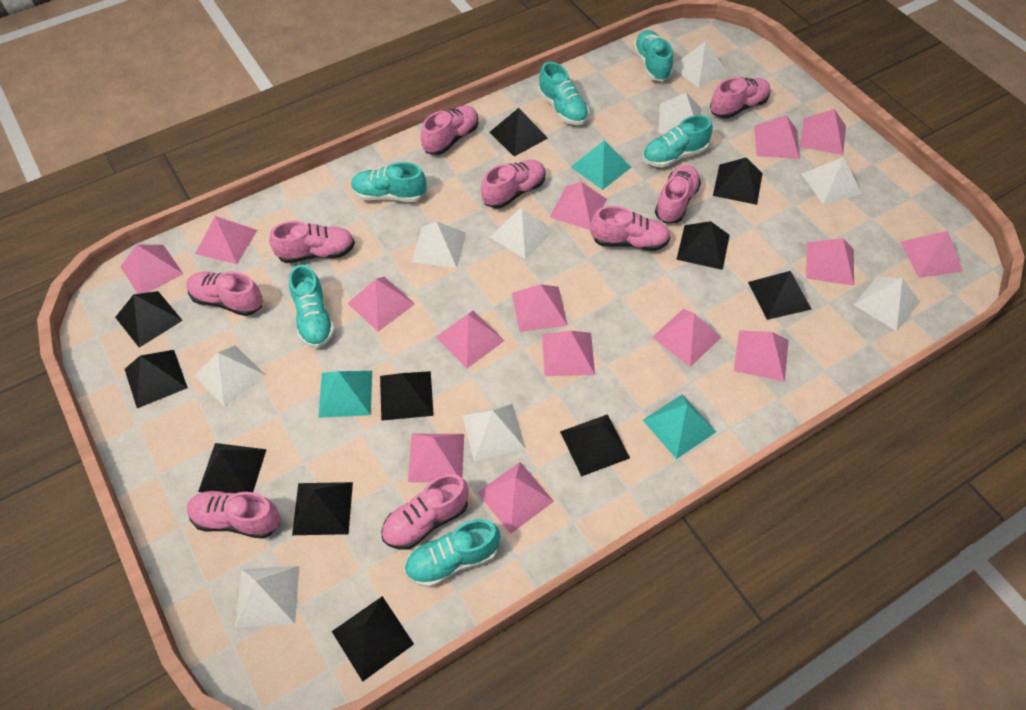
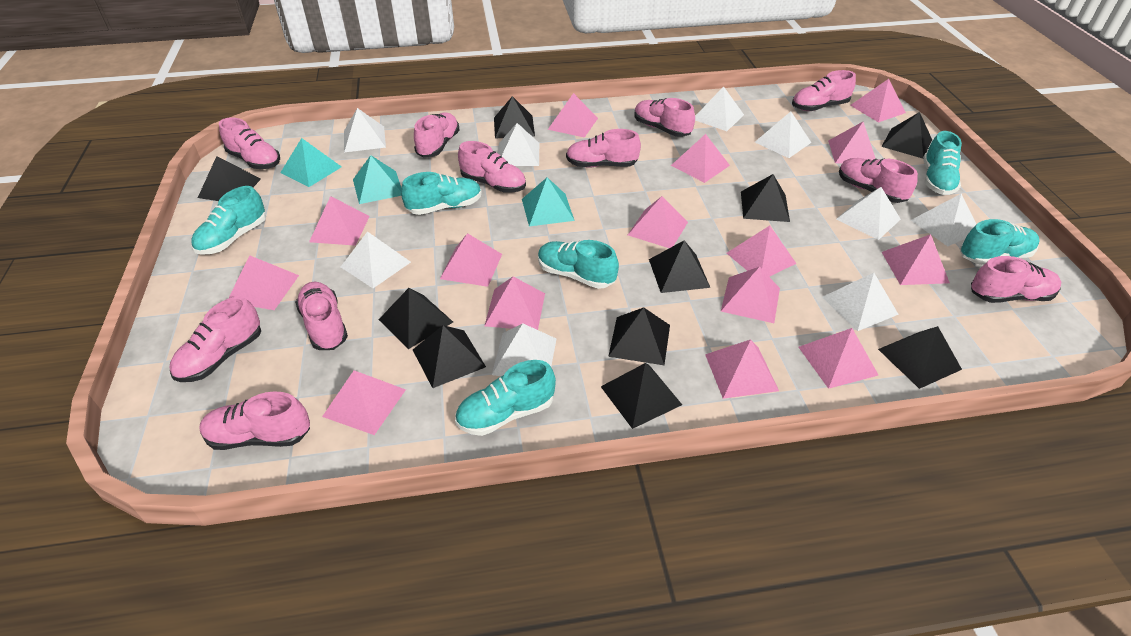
black pyramid: 11 -> 10
pink shoe: 9 -> 11

